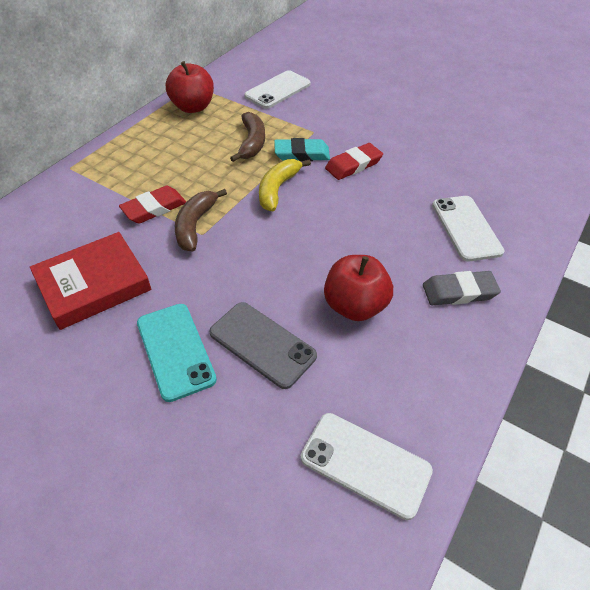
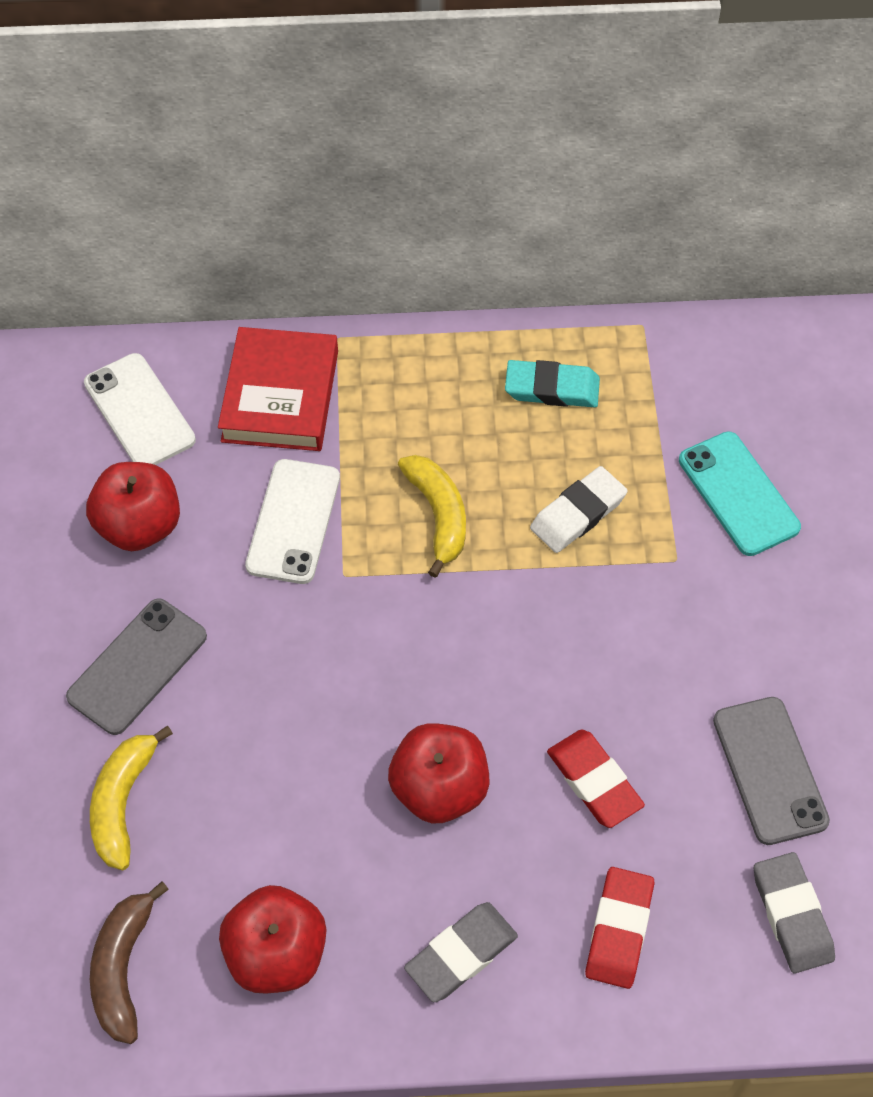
brown banana: 2 -> 1
grey eraser: 1 -> 2
grey phone: 1 -> 2
red apple: 2 -> 3
white eraser: 0 -> 1
white phone: 3 -> 2
yellow banana: 1 -> 2

